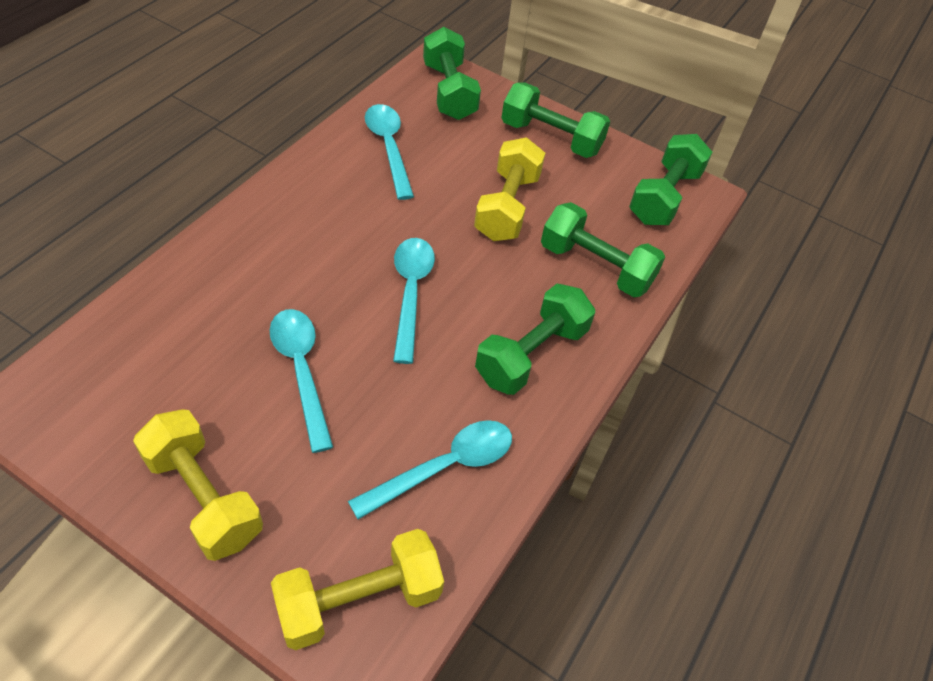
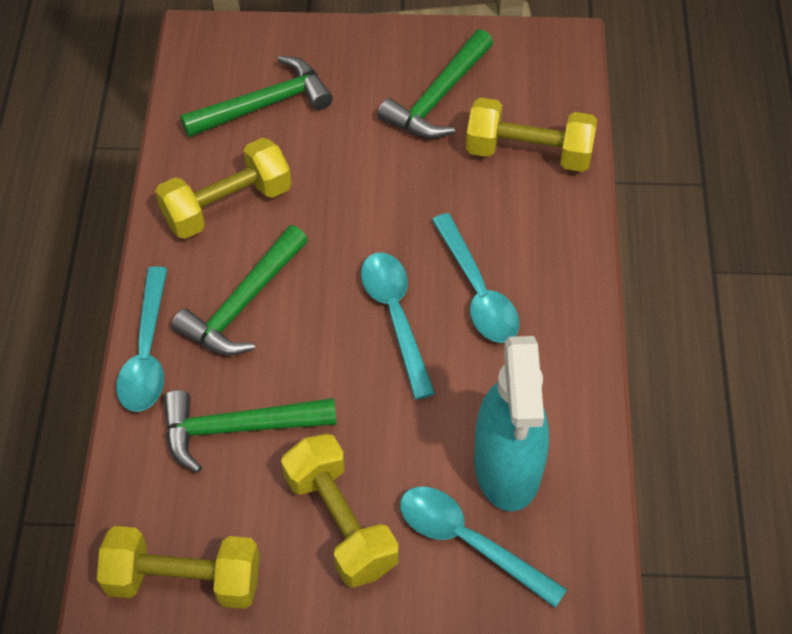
green dumbbell: 5 -> 0
green hammer: 0 -> 4
turquoise spray bottle: 0 -> 1
yellow dumbbell: 3 -> 4

